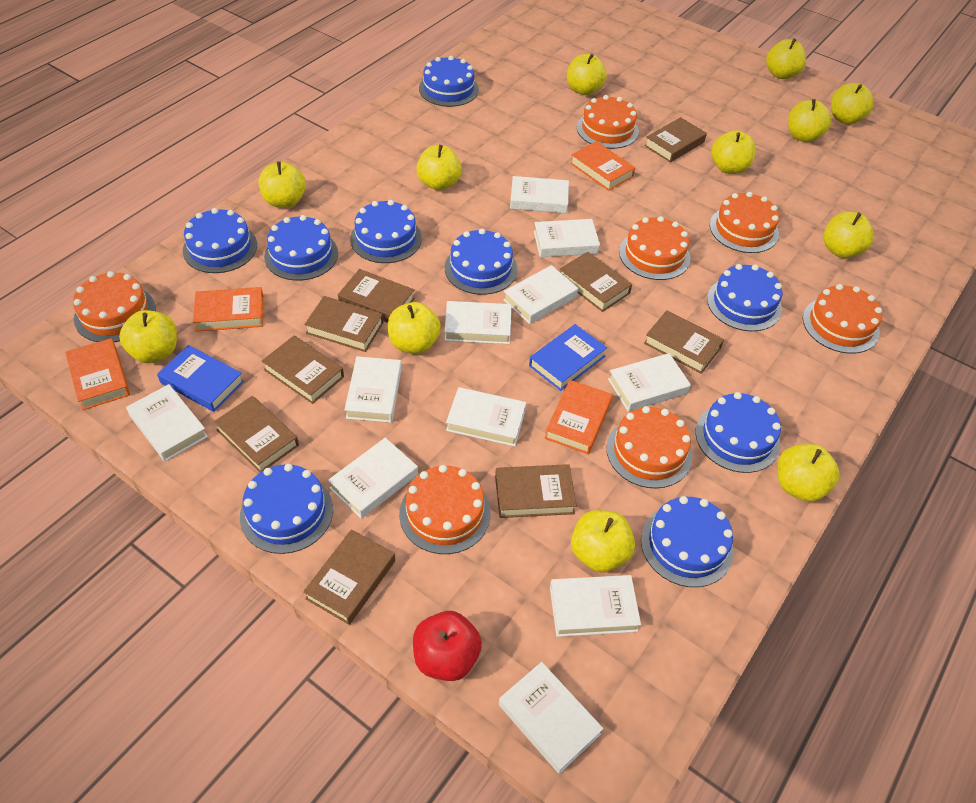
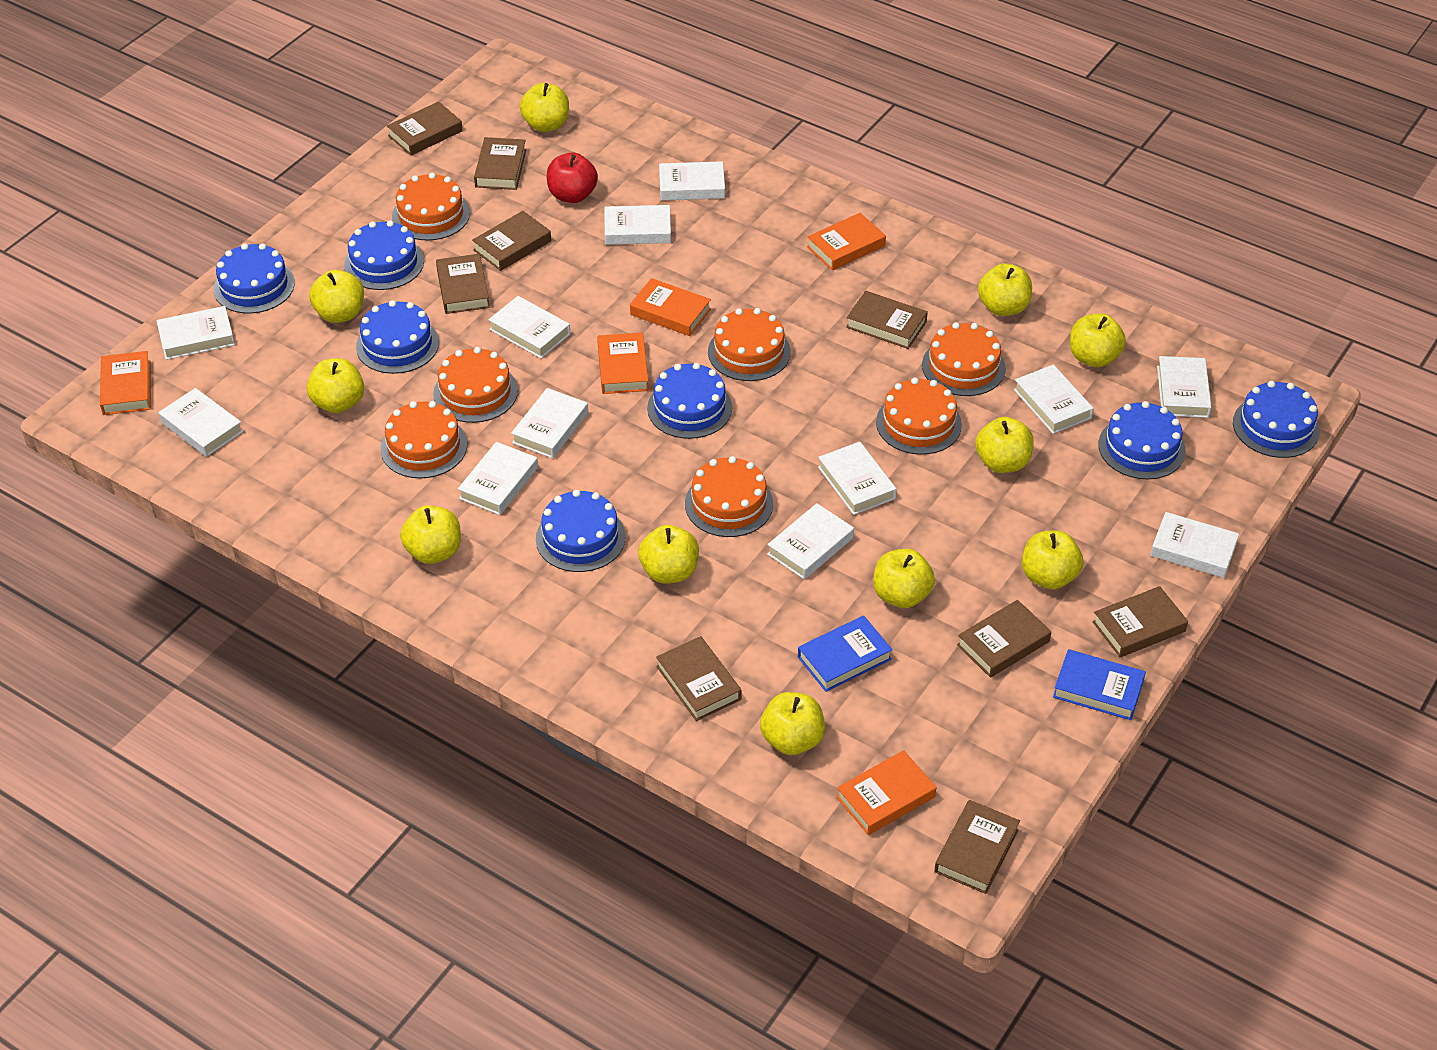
blue cake: 9 -> 7
orange book: 4 -> 5
white book: 11 -> 12
yellow apple: 12 -> 11

